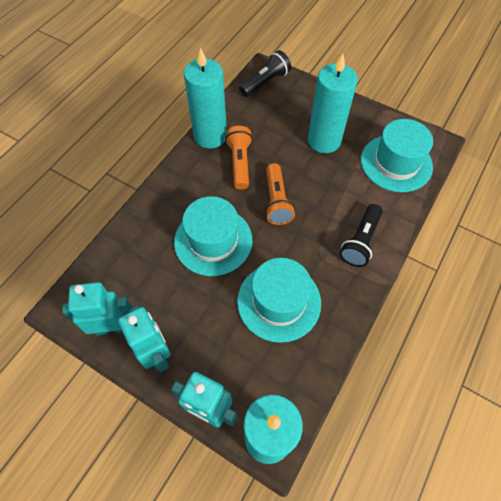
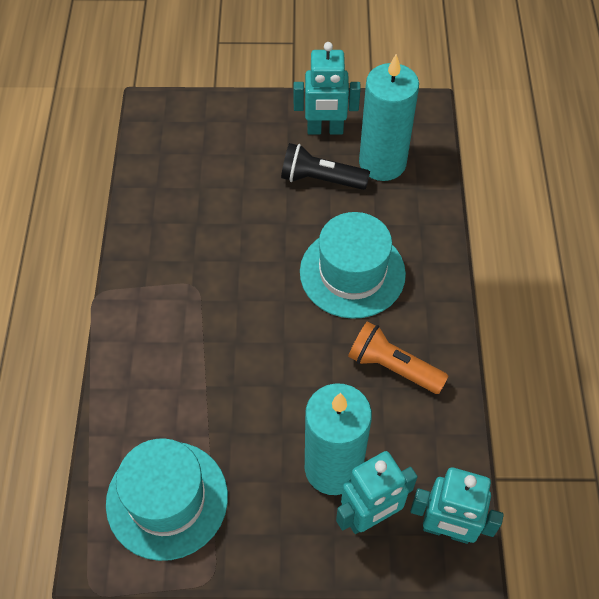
black flashlight: 2 -> 1
orange flashlight: 2 -> 1
turquoise candle: 3 -> 2
turquoise hat: 3 -> 2

